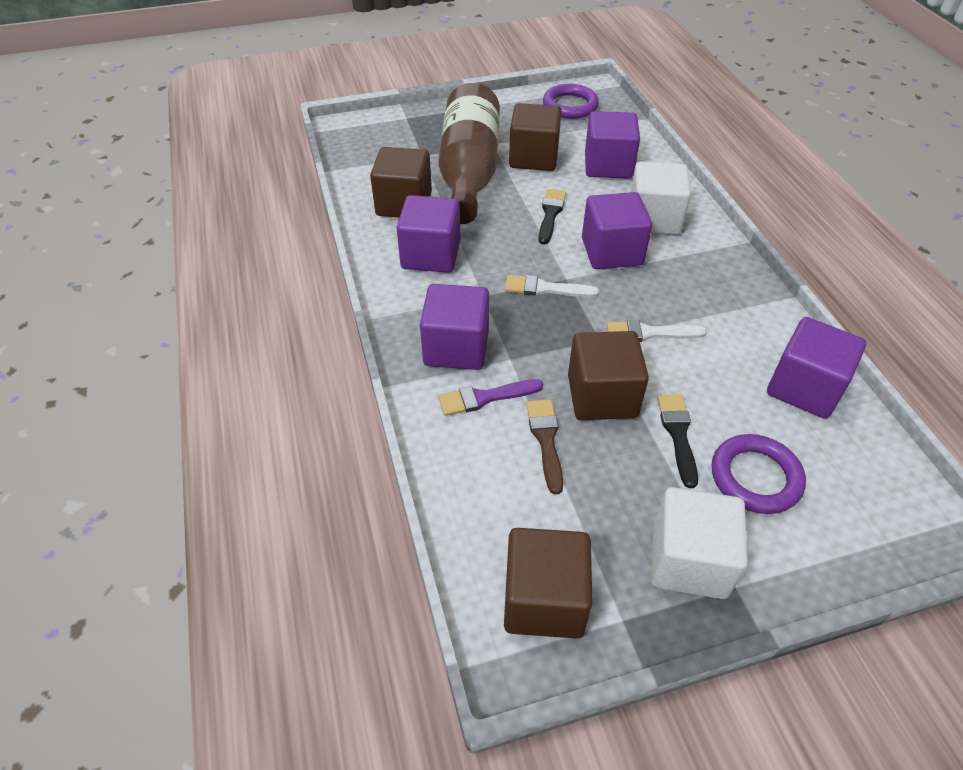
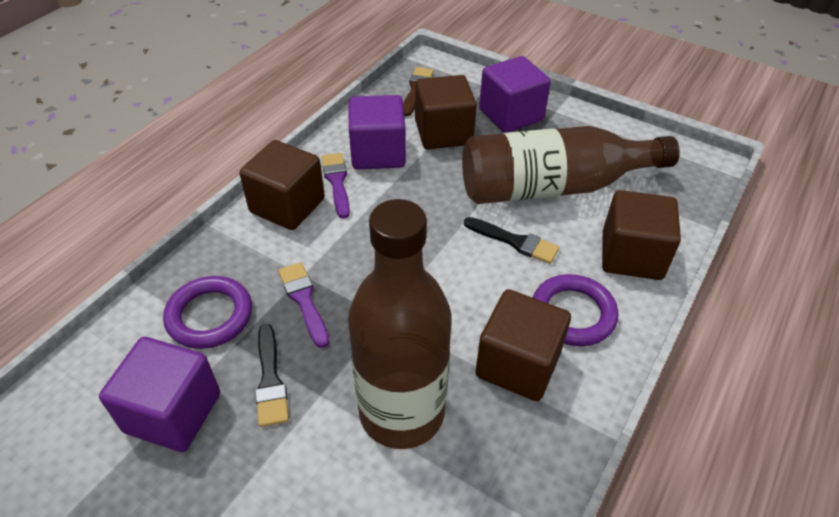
brown bottle: 1 -> 2
purple brush: 1 -> 2
purple cube: 5 -> 3
white brush: 2 -> 0
white cube: 2 -> 0

